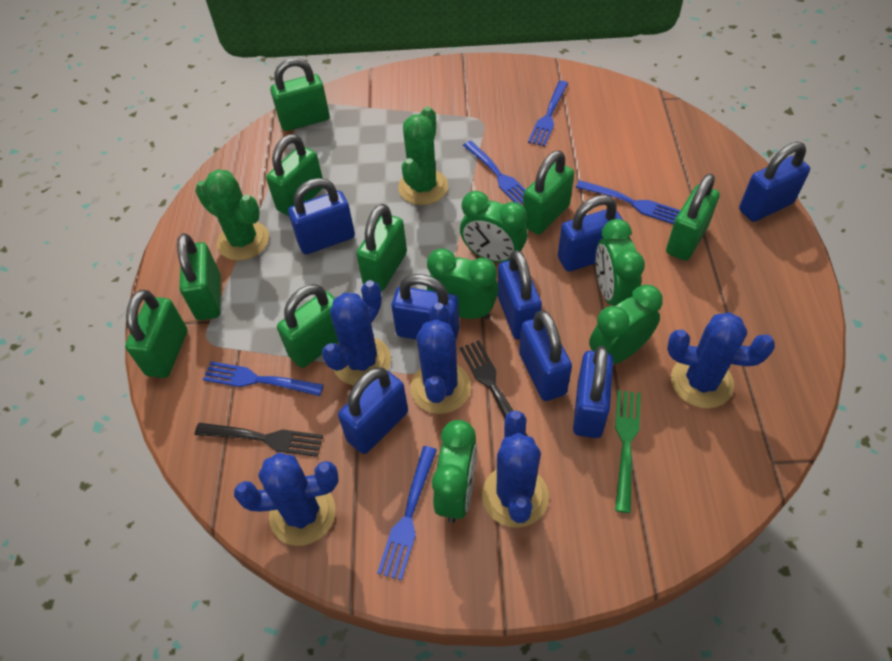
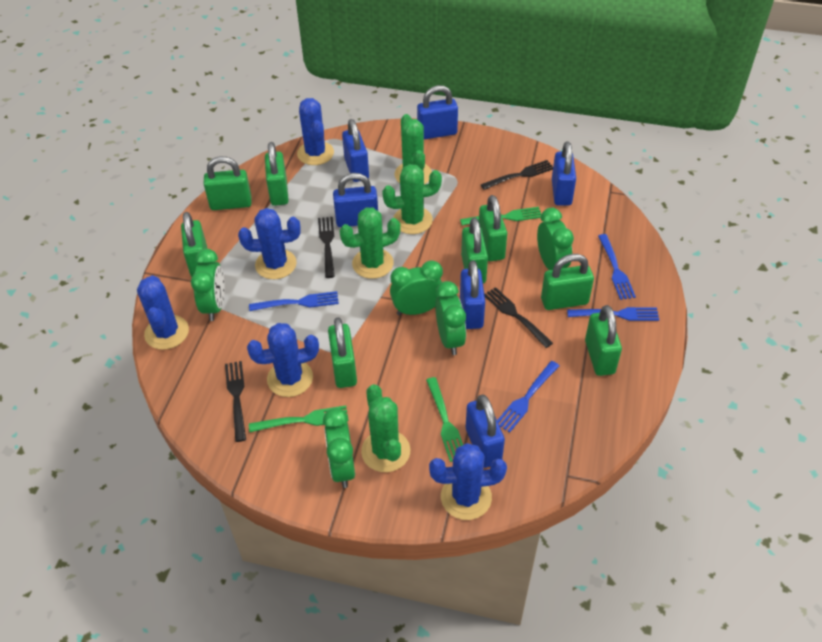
black fork: 2 -> 4
blue fork: 5 -> 4
blue padlock: 8 -> 6
green cactus: 2 -> 4
green fork: 1 -> 3

